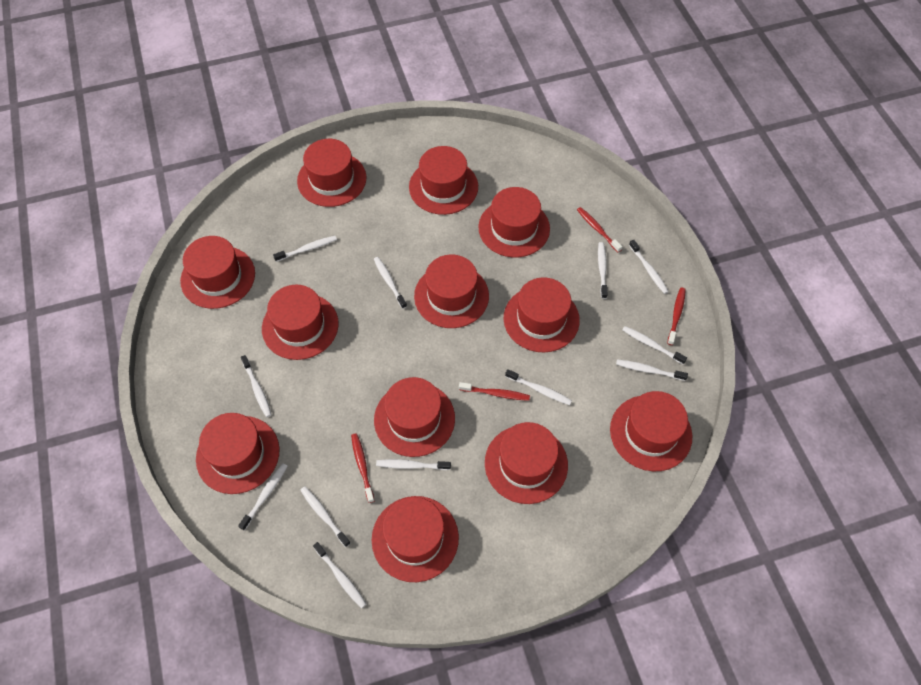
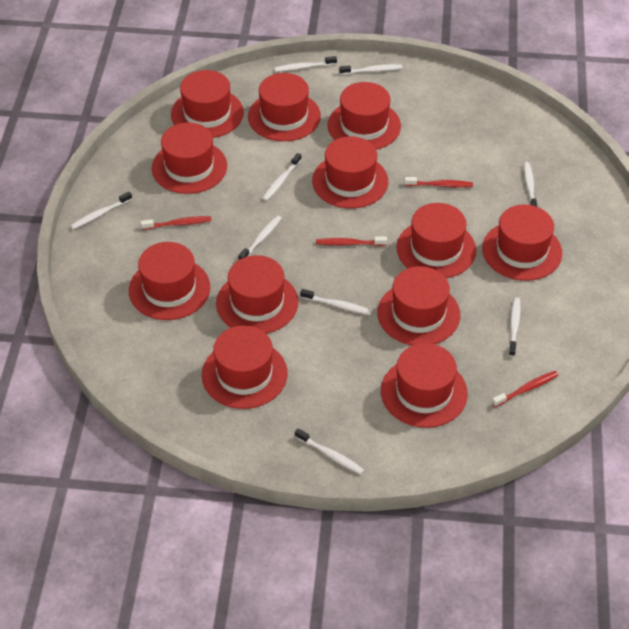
white toothbrush: 12 -> 9

